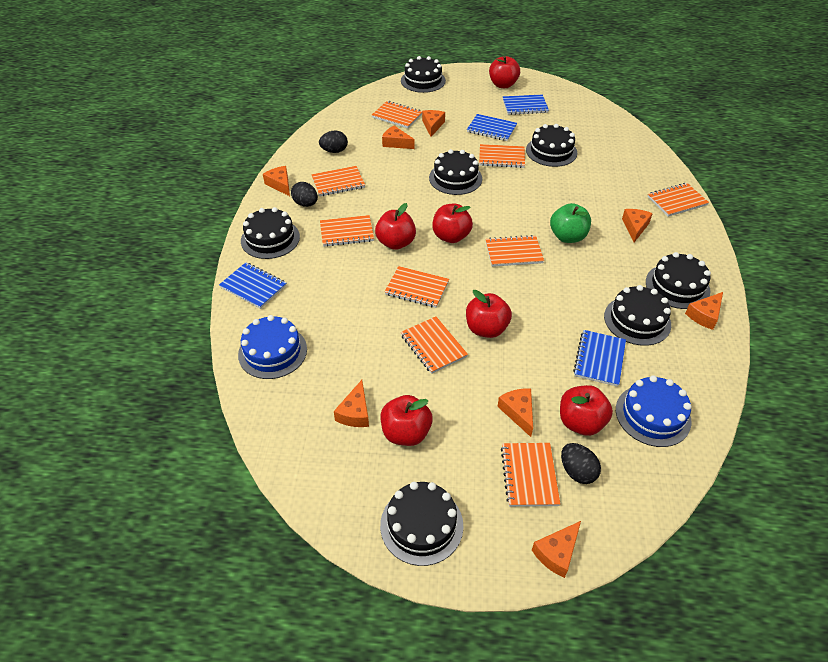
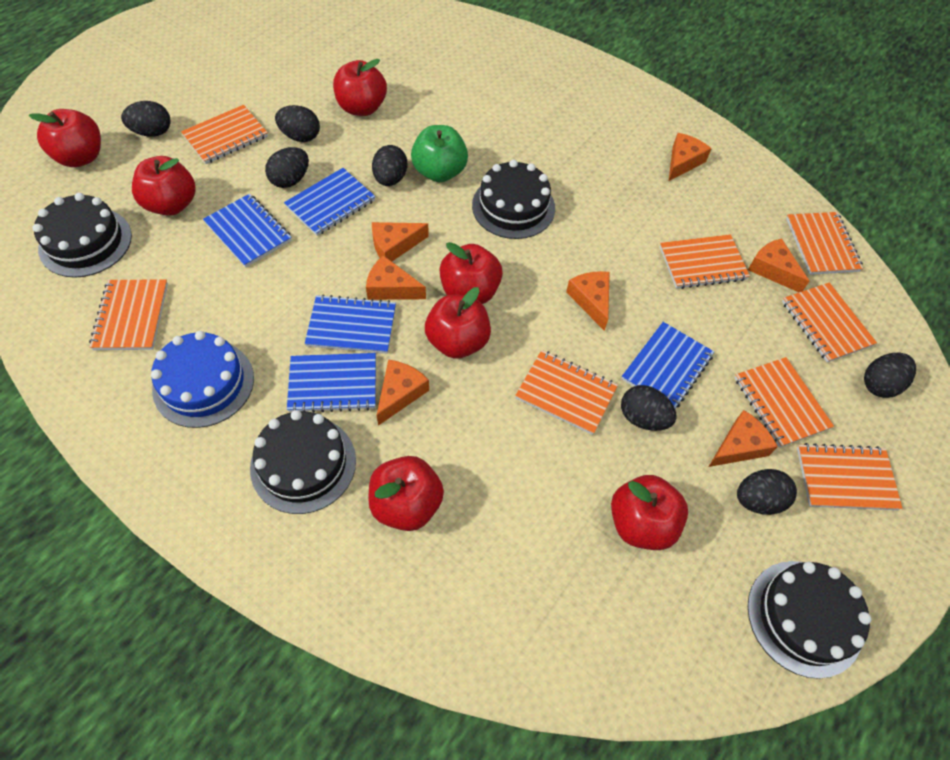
black cake: 7 -> 4
black egg: 3 -> 7
blue cake: 2 -> 1
blue notebook: 4 -> 5
orange cheese: 8 -> 7
orange notebook: 9 -> 8
red apple: 6 -> 7

